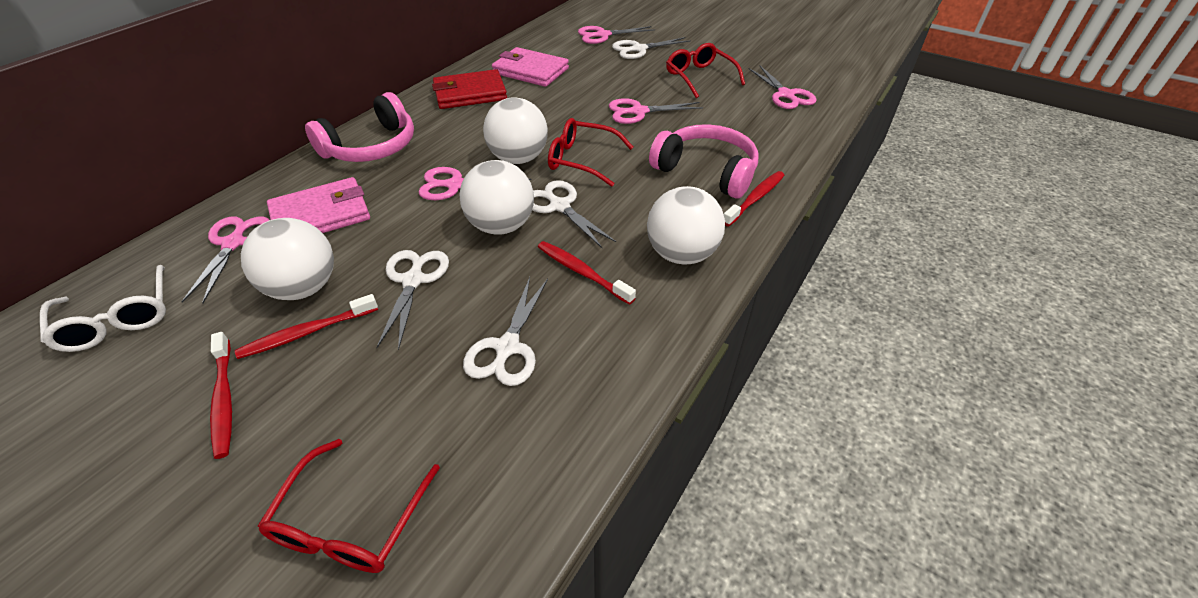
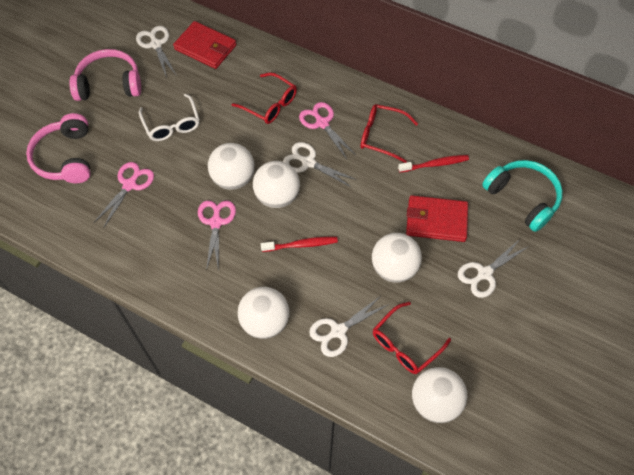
pink scissors: 5 -> 3
pink wallet: 2 -> 0
red toothbrush: 4 -> 2
red wallet: 1 -> 2
turquoise headphones: 0 -> 1
white ball: 4 -> 5

